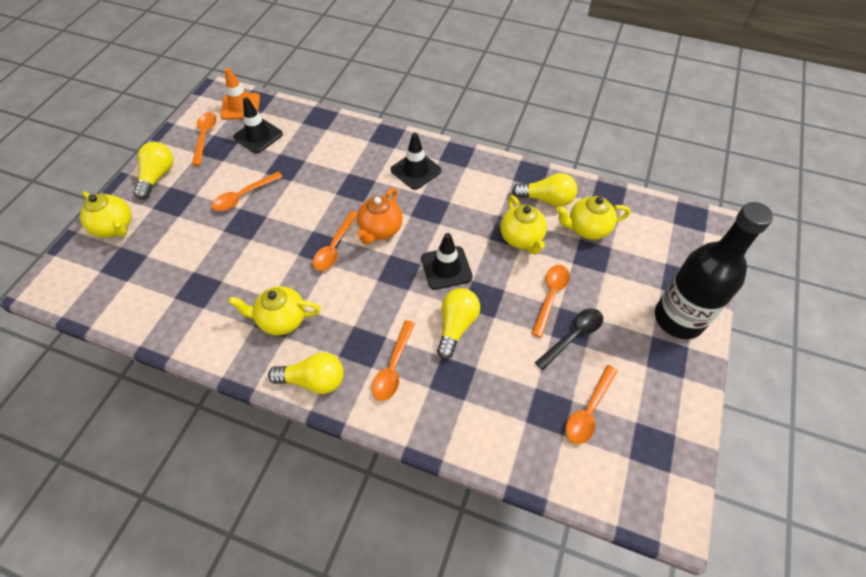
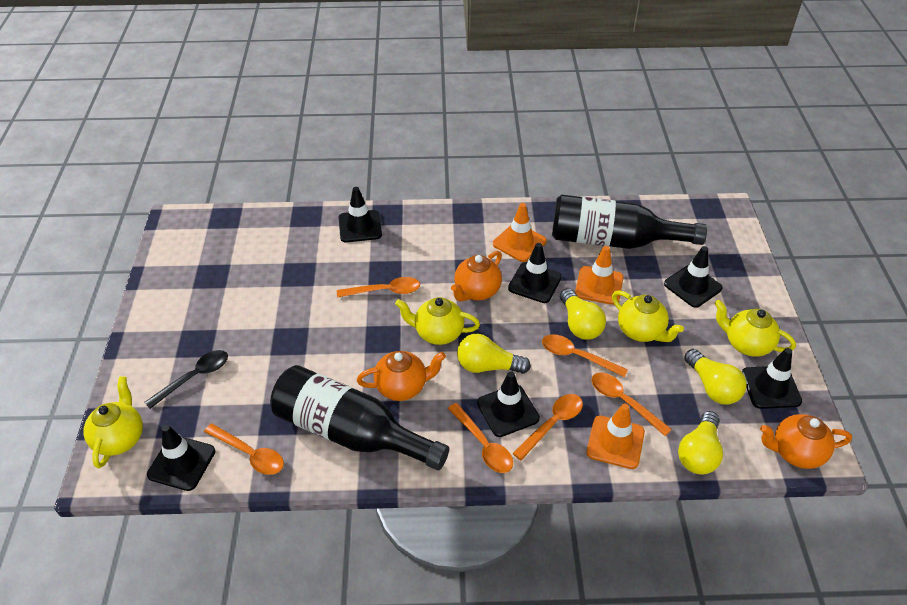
black bottle: 1 -> 2
black traffic cone: 3 -> 6
orange teapot: 1 -> 3
orange traffic cone: 1 -> 3

